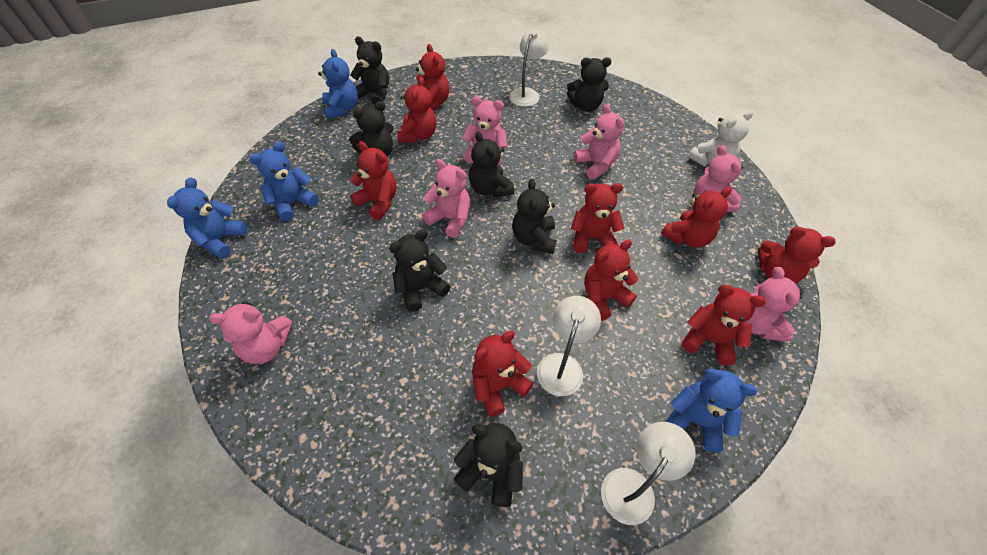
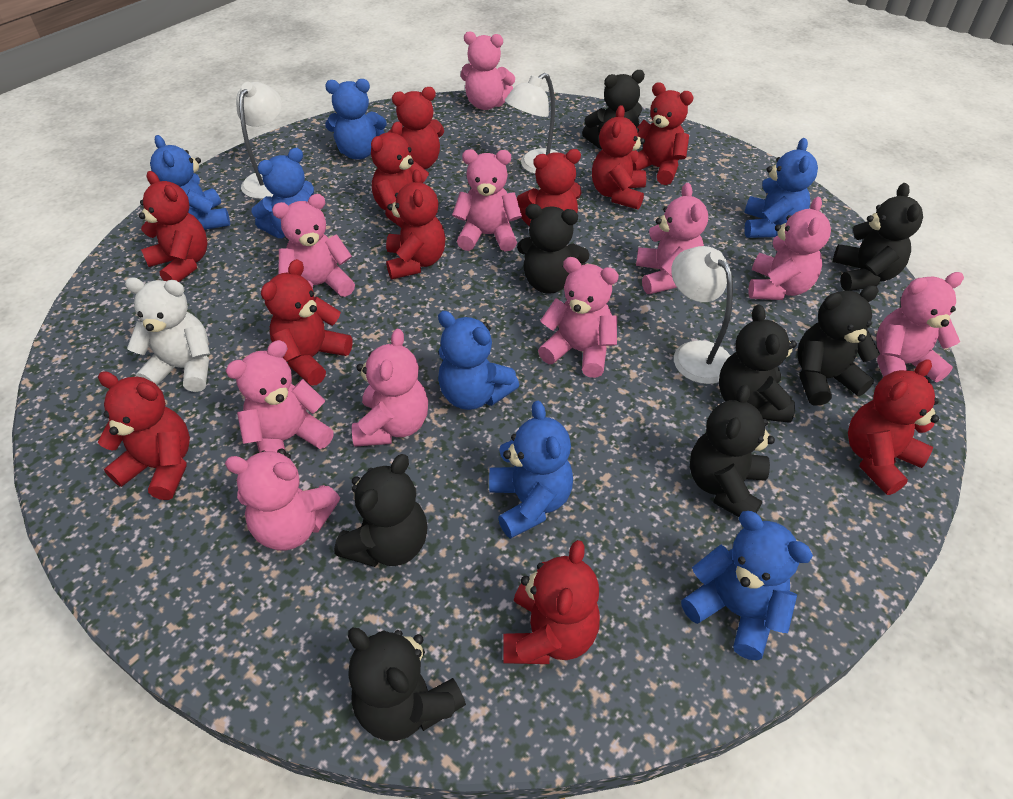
black teddy bear: 7 -> 8
blue teddy bear: 4 -> 7
pink teddy bear: 6 -> 10
red teddy bear: 9 -> 11

